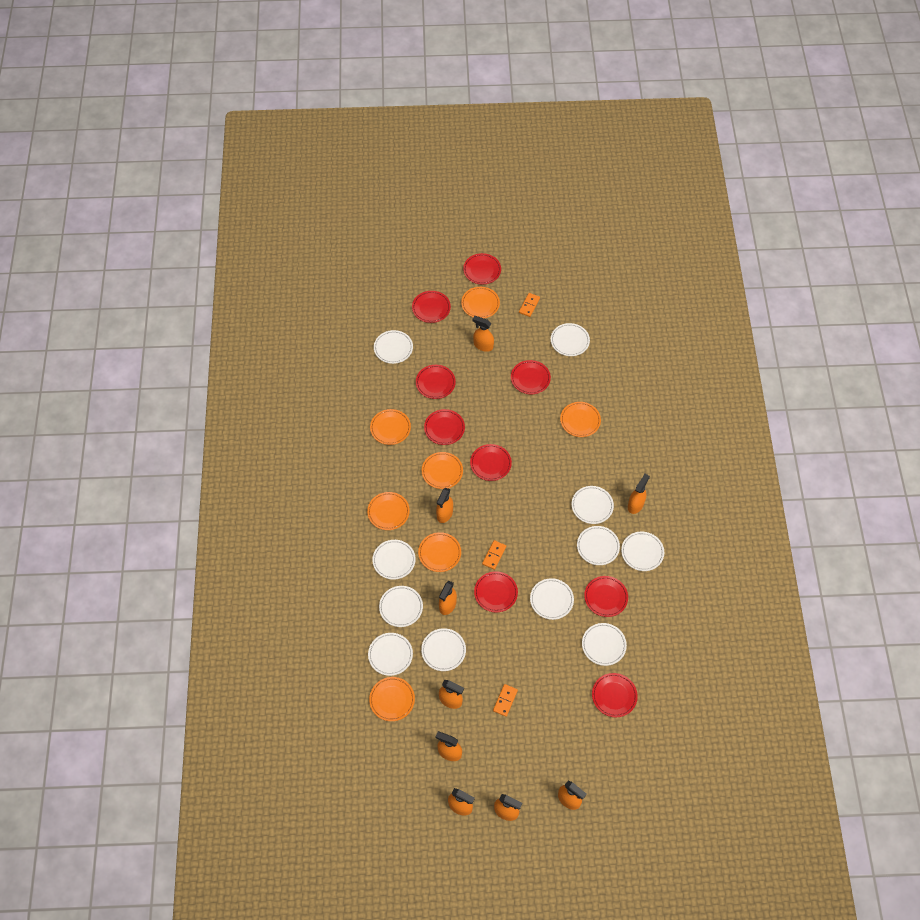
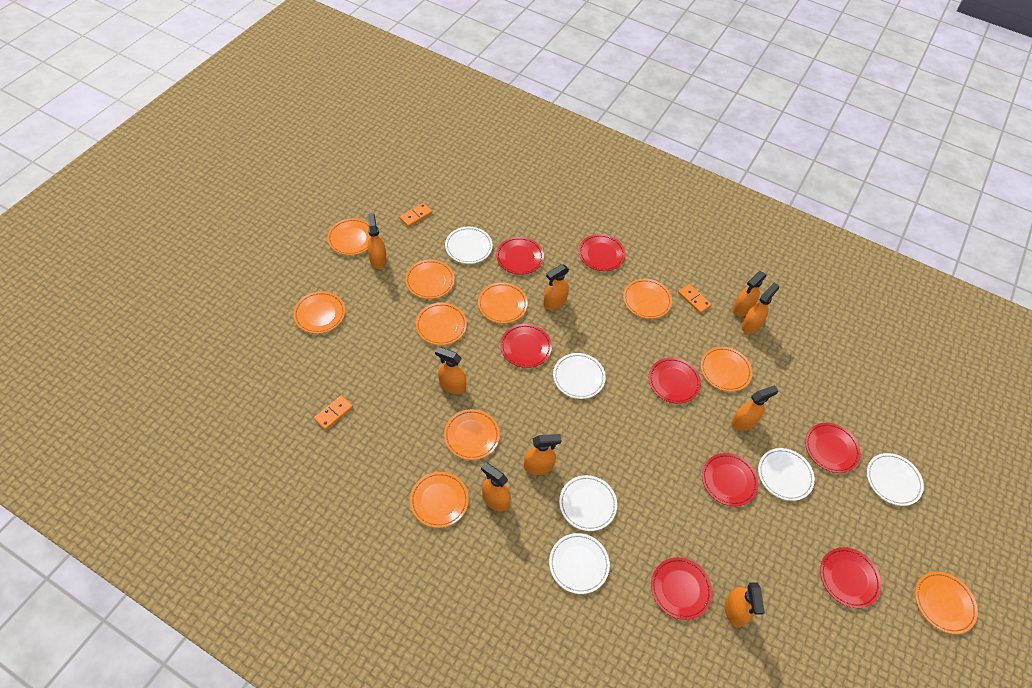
orange plate: 7 -> 10
red plate: 9 -> 8
white plate: 11 -> 6

